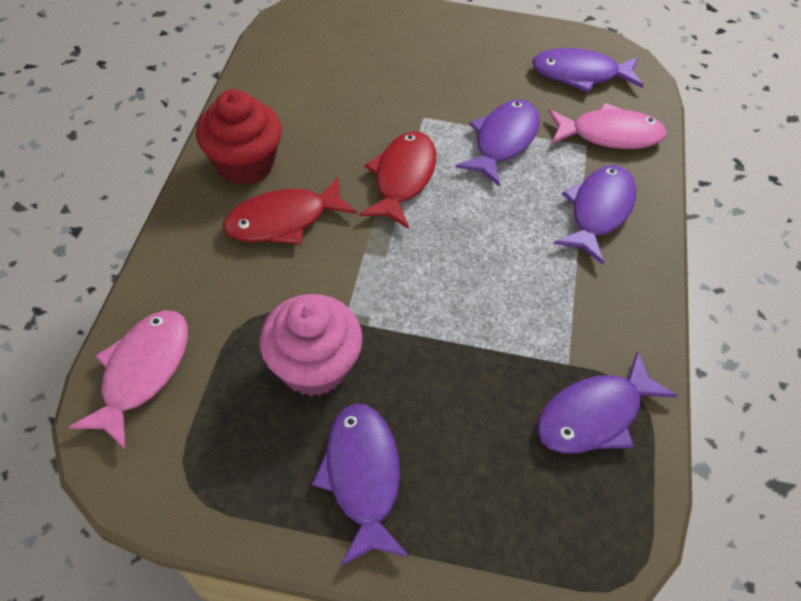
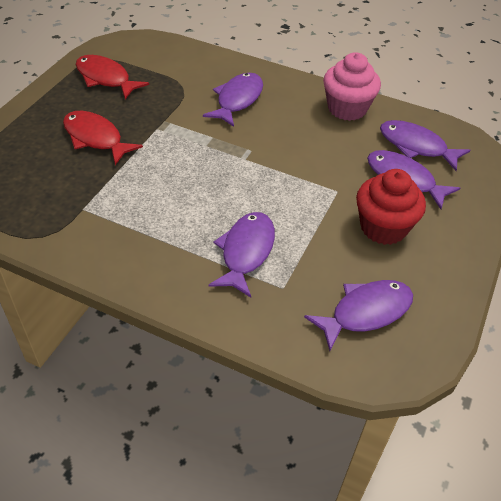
pink fish: 2 -> 0

